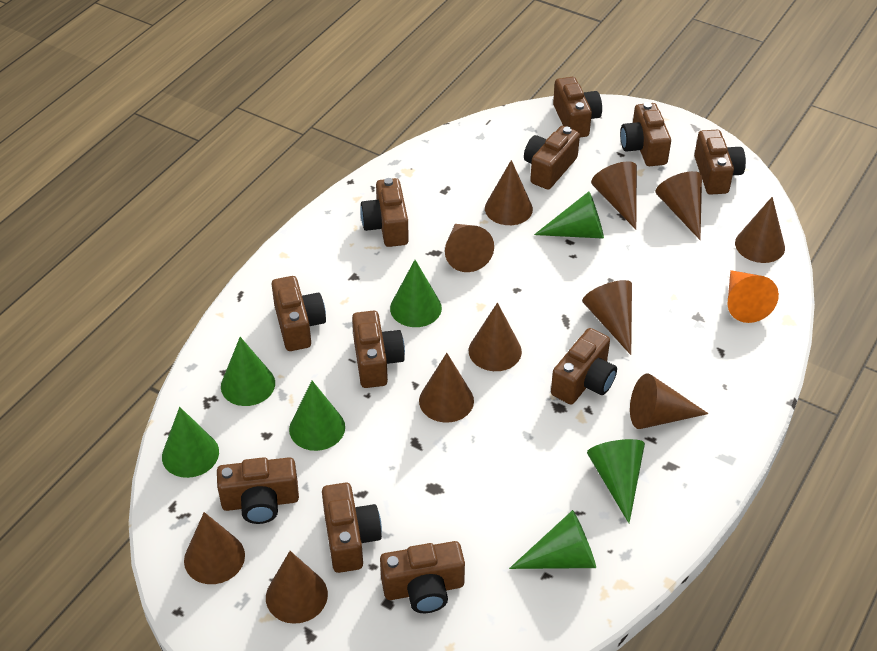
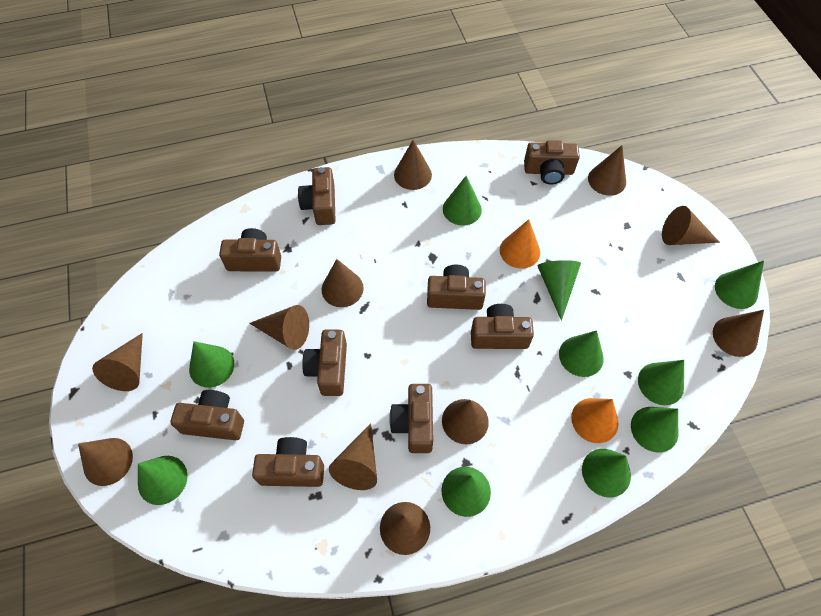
brown camera: 11 -> 9
green cone: 7 -> 10
orange cone: 1 -> 2

